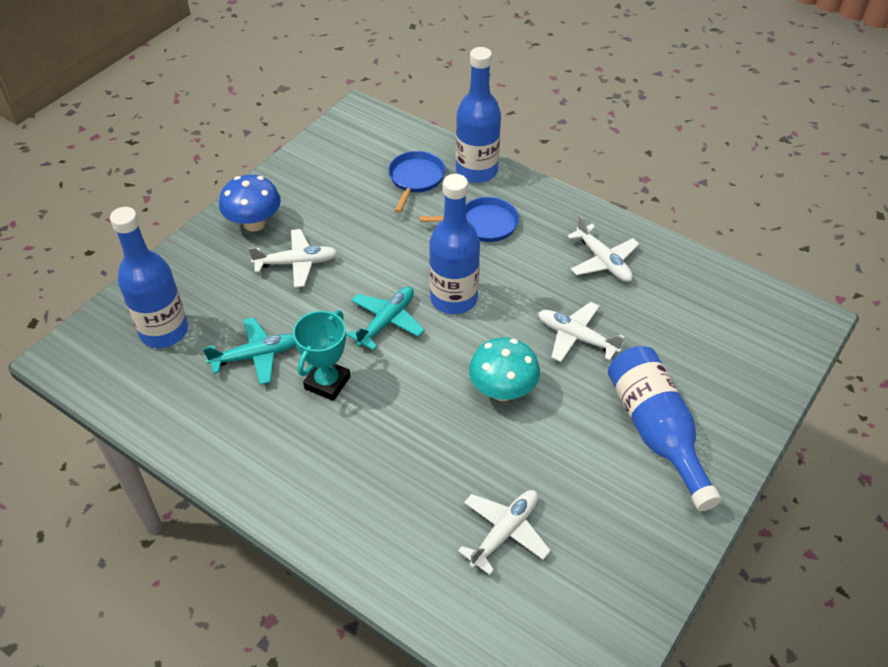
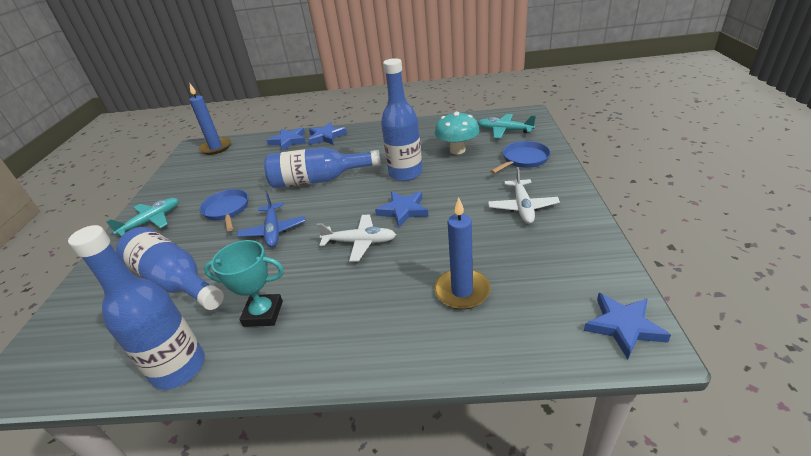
blue candle: 0 -> 2
blue mushroom: 1 -> 0
blue plane: 0 -> 1
blue star: 0 -> 4
white plane: 4 -> 2

